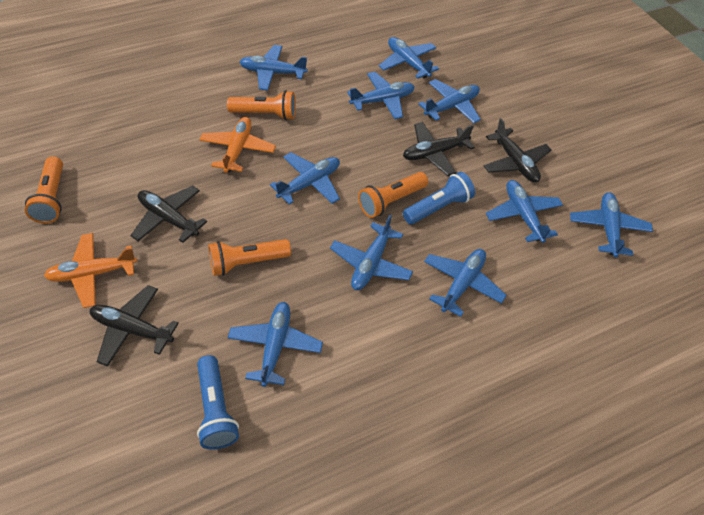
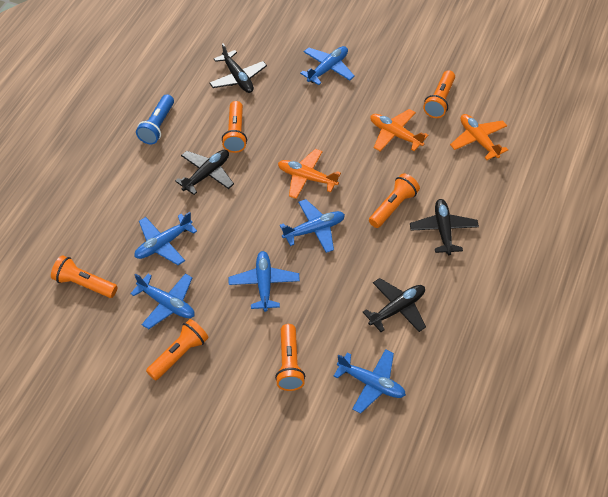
blue flashlight: 2 -> 1
blue plane: 10 -> 6
orange flashlight: 4 -> 6
orange plane: 2 -> 3

